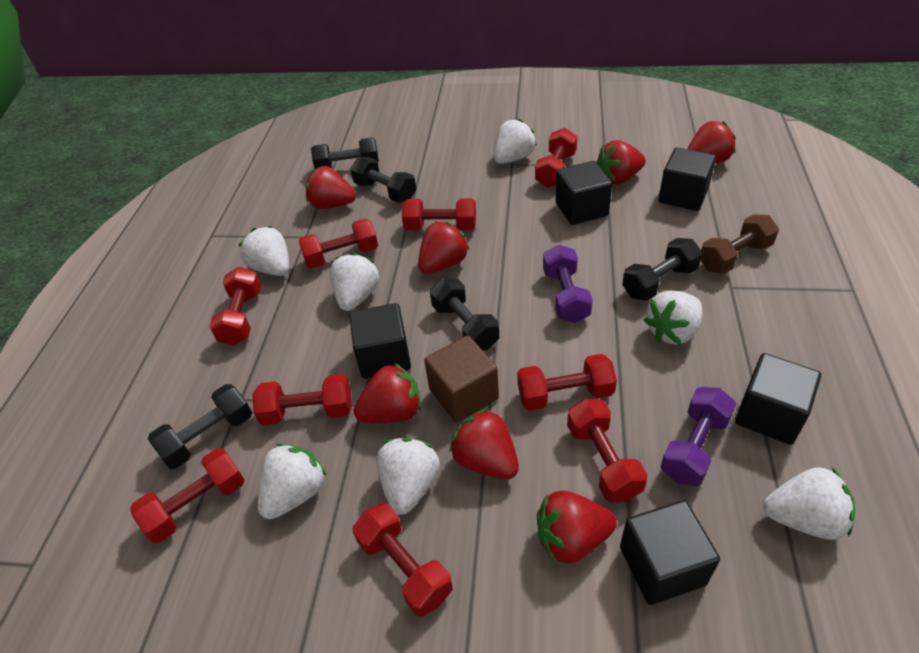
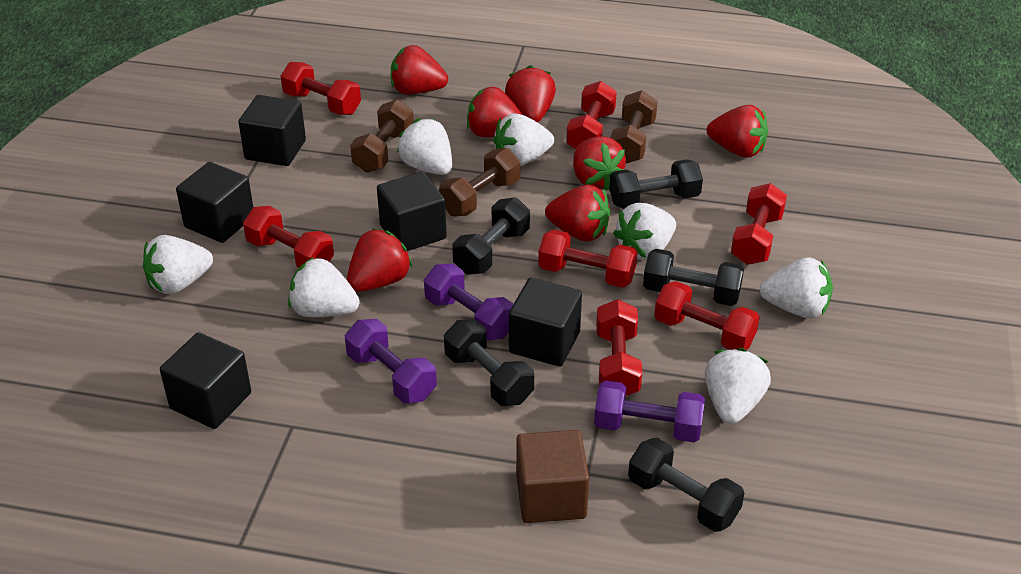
brown dumbbell: 1 -> 3
purple dumbbell: 2 -> 3
red dumbbell: 9 -> 7

